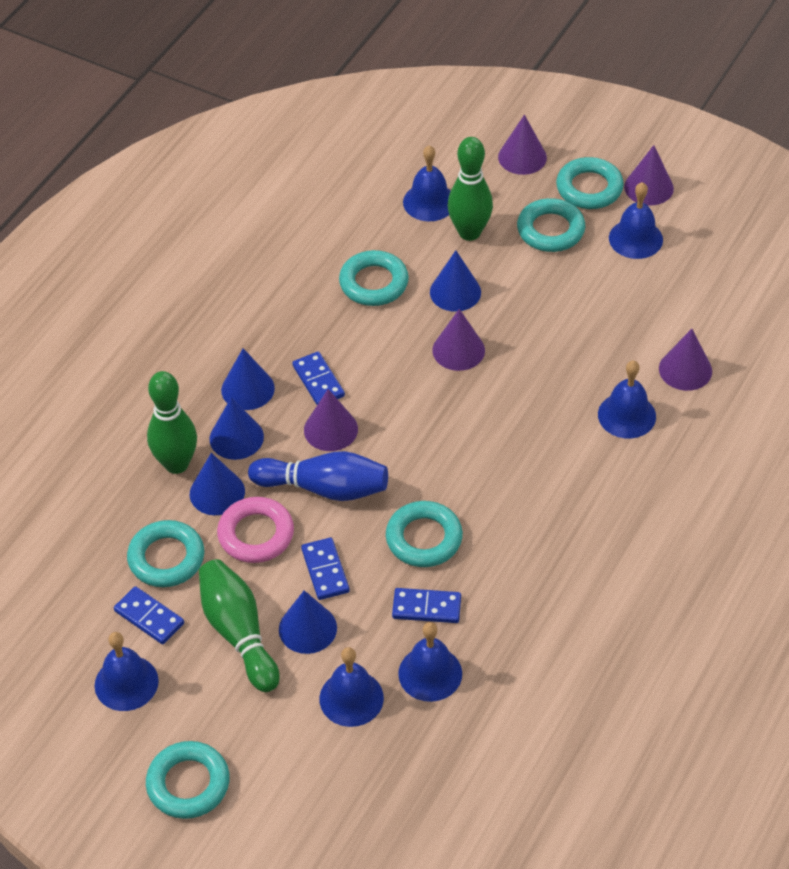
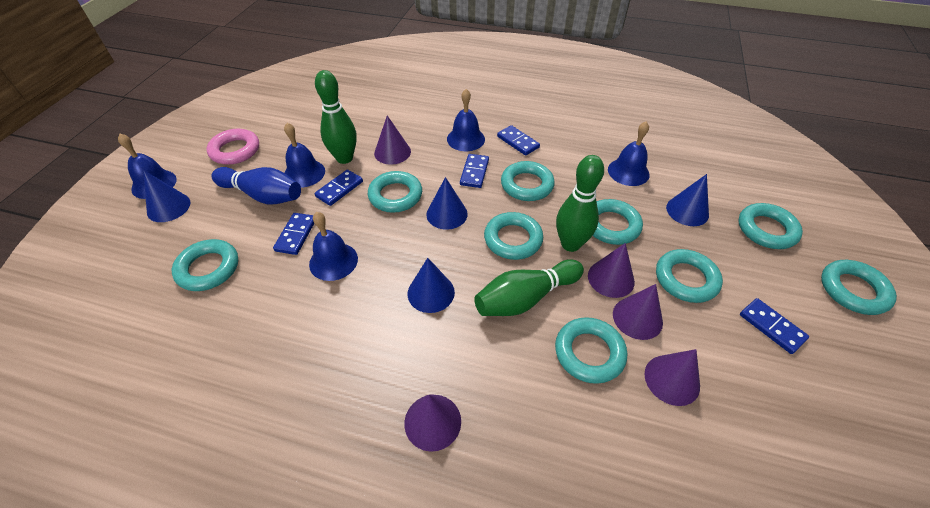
blue bell: 6 -> 5
blue cone: 5 -> 4
blue domino: 4 -> 5
turquoise ring: 6 -> 9

